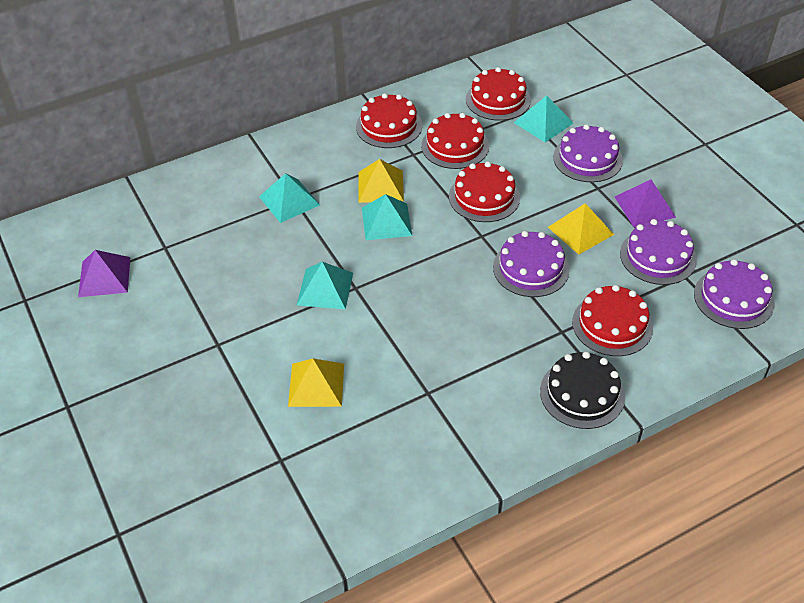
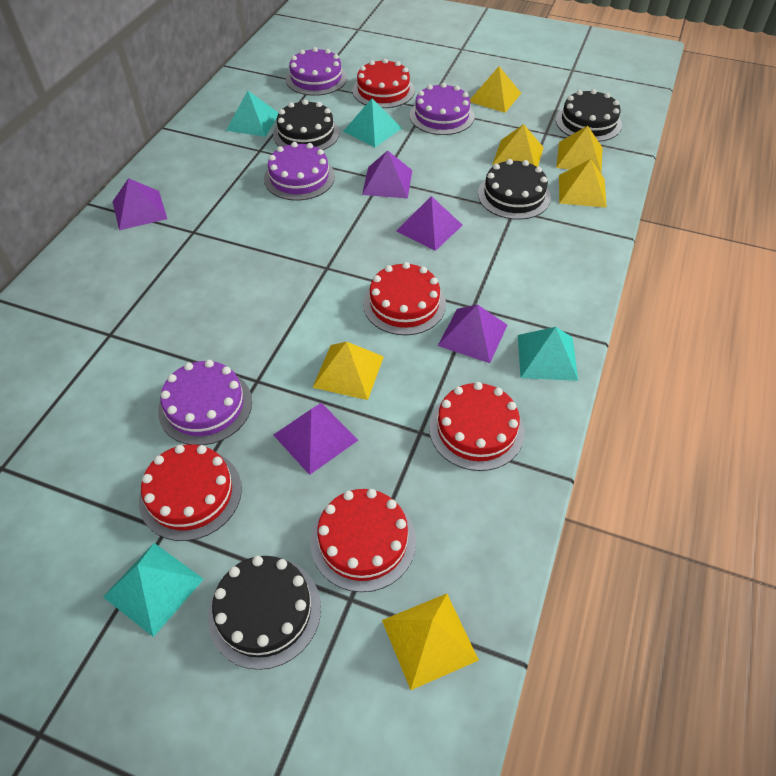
black cake: 1 -> 4
purple pyramid: 2 -> 5
yellow pyramid: 3 -> 6

